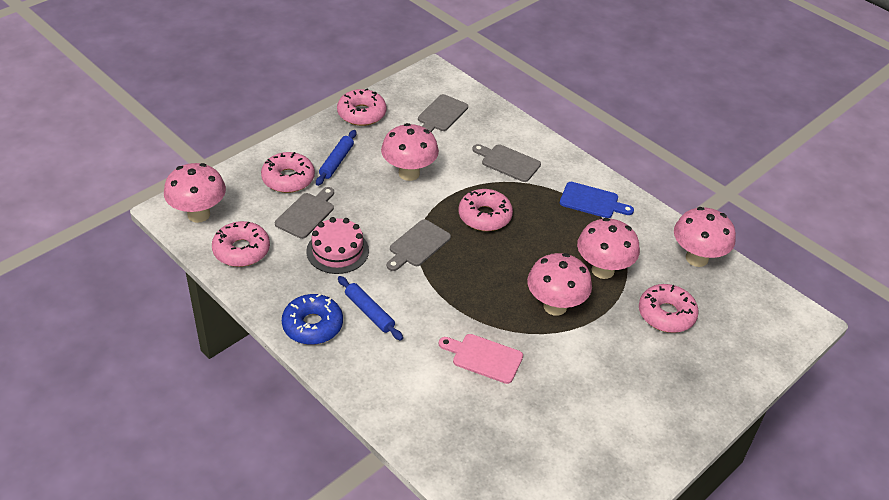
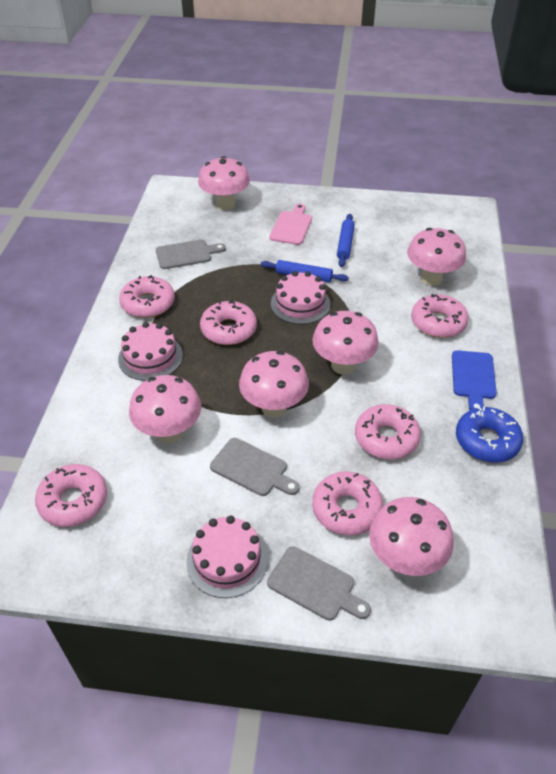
grey cutting board: 4 -> 3
pink cake: 1 -> 3
pink donut: 5 -> 6
pink mushroom: 5 -> 6

